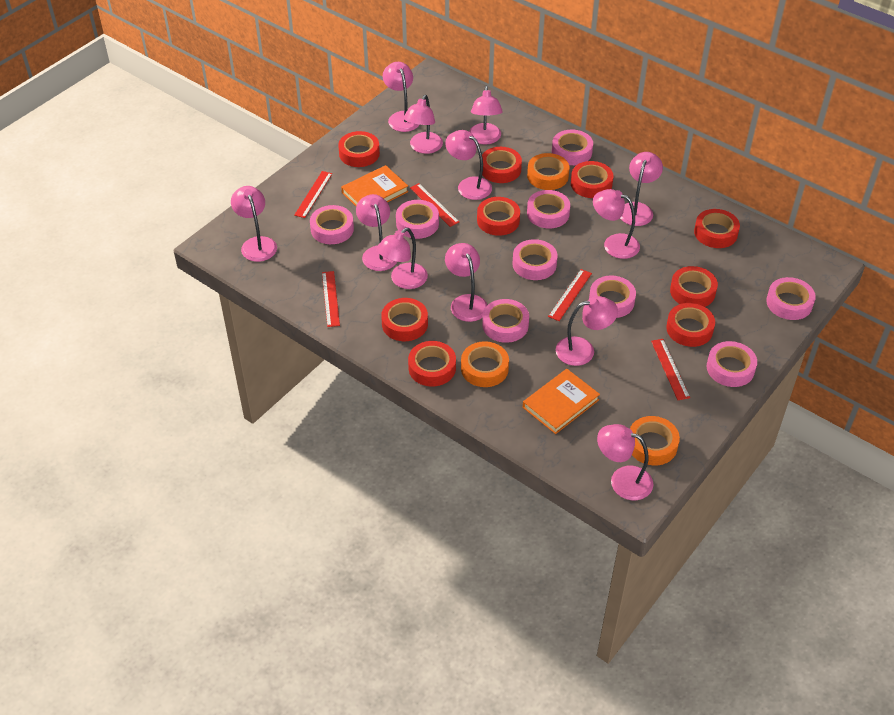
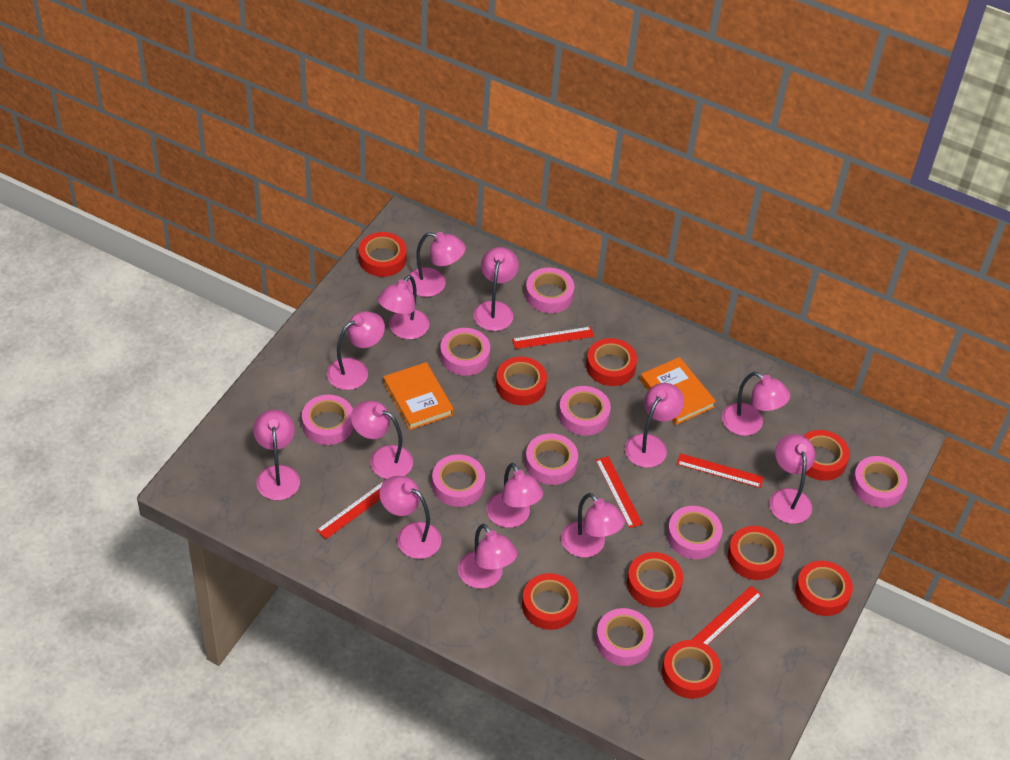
orange tape: 3 -> 0
pink lamp: 12 -> 13

